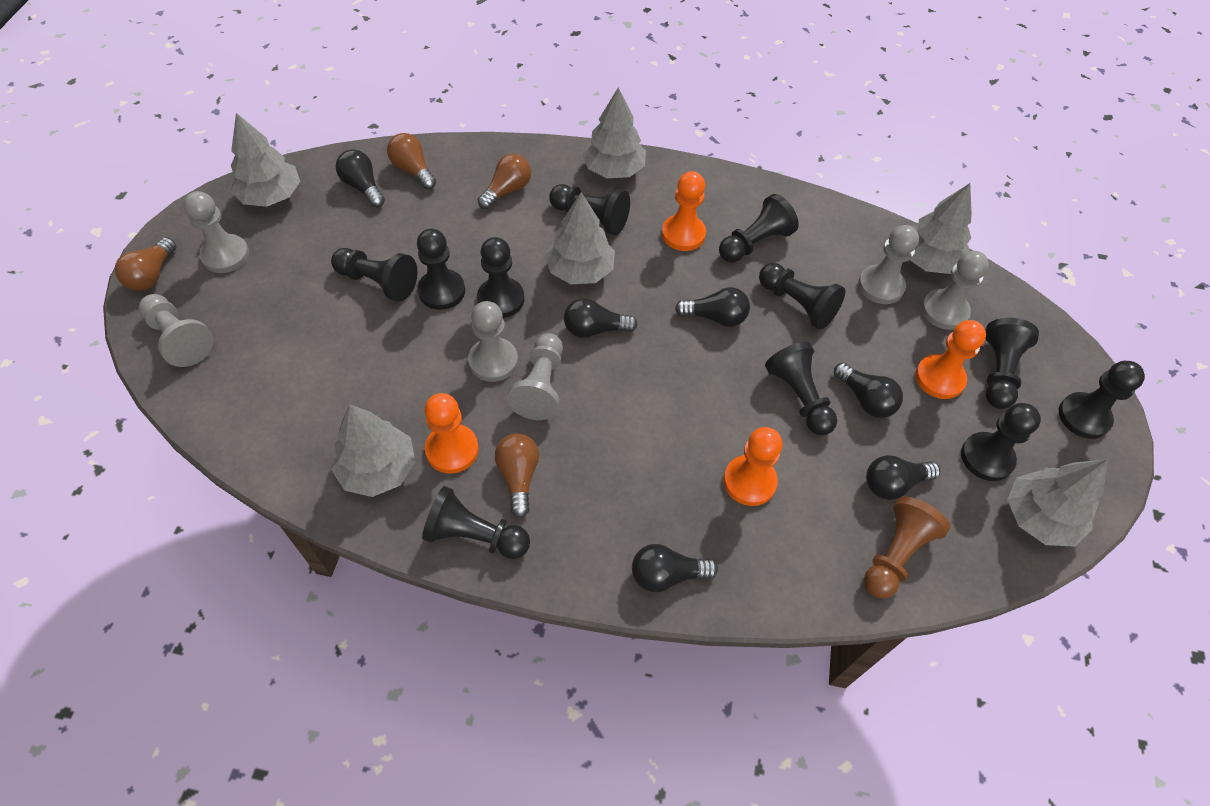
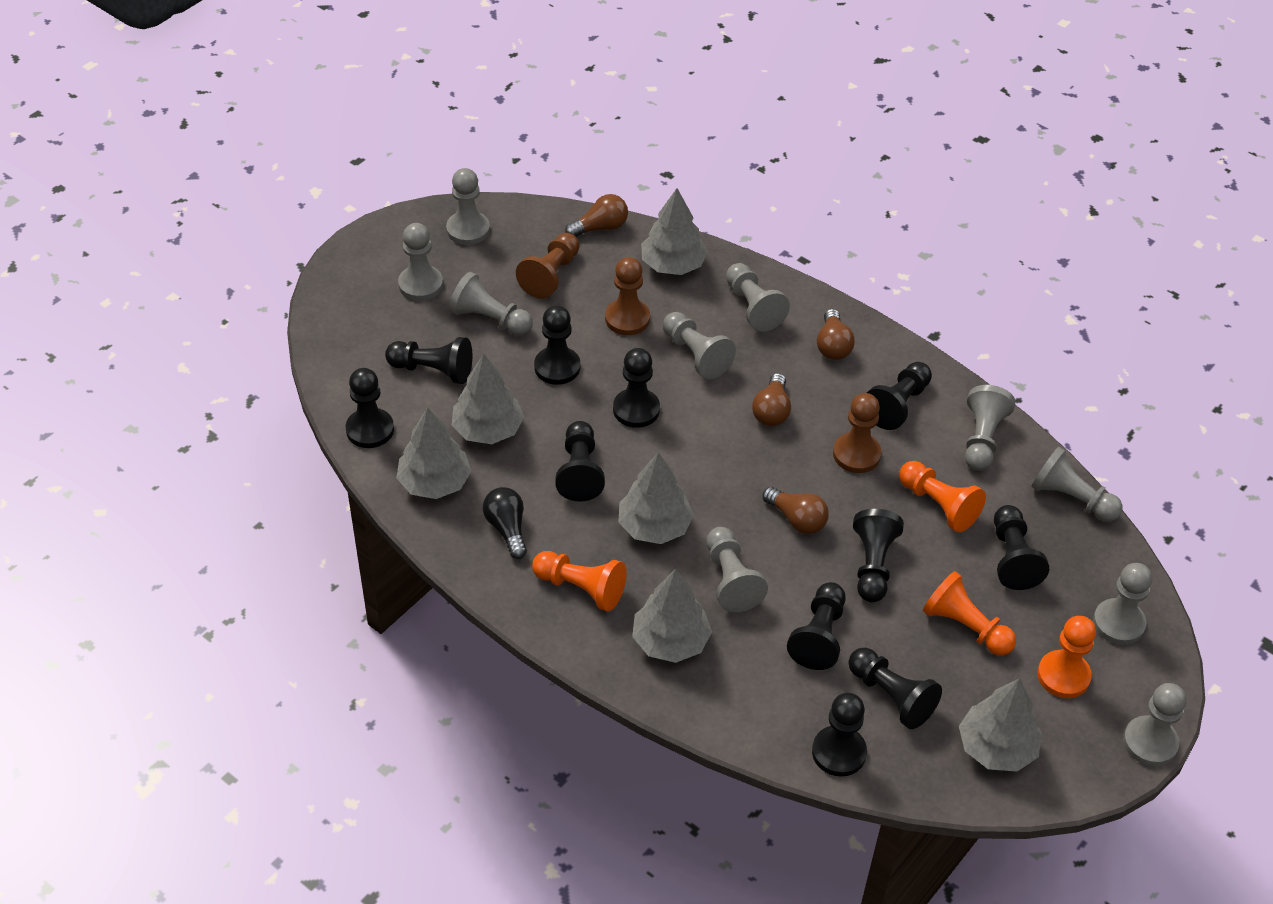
black light bulb: 6 -> 1
brown pawn: 1 -> 3
grey pawn: 6 -> 10

